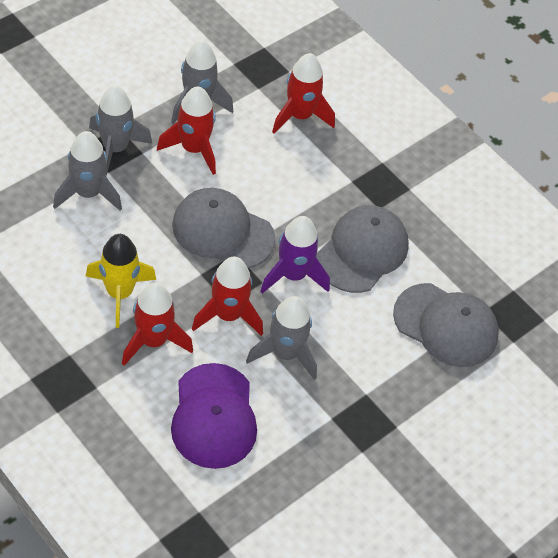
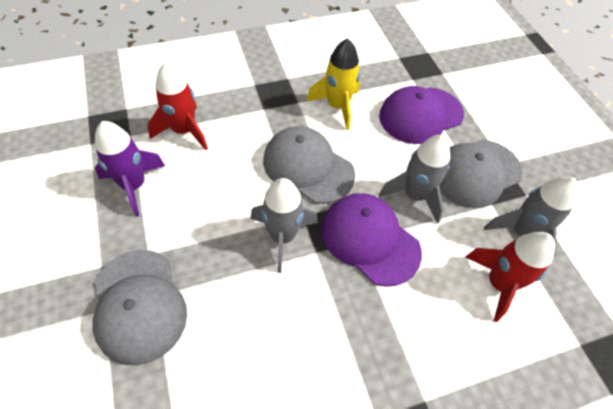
grey rocket: 4 -> 3
purple cap: 1 -> 2
red rocket: 4 -> 2

